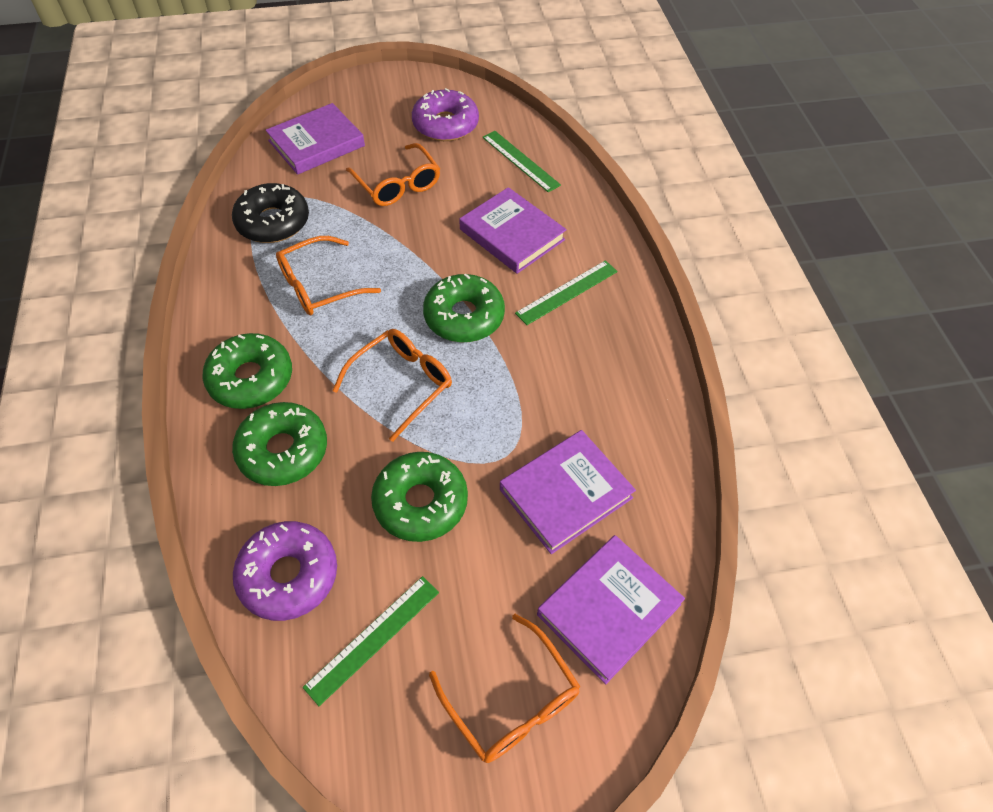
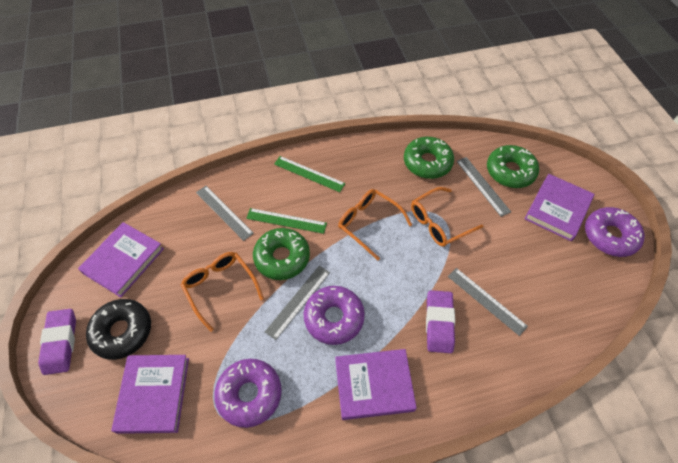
green donut: 4 -> 3
green ruler: 3 -> 2
grey ruler: 0 -> 4
orange glasses: 4 -> 3
purple donut: 2 -> 3
purple eraser: 0 -> 2

